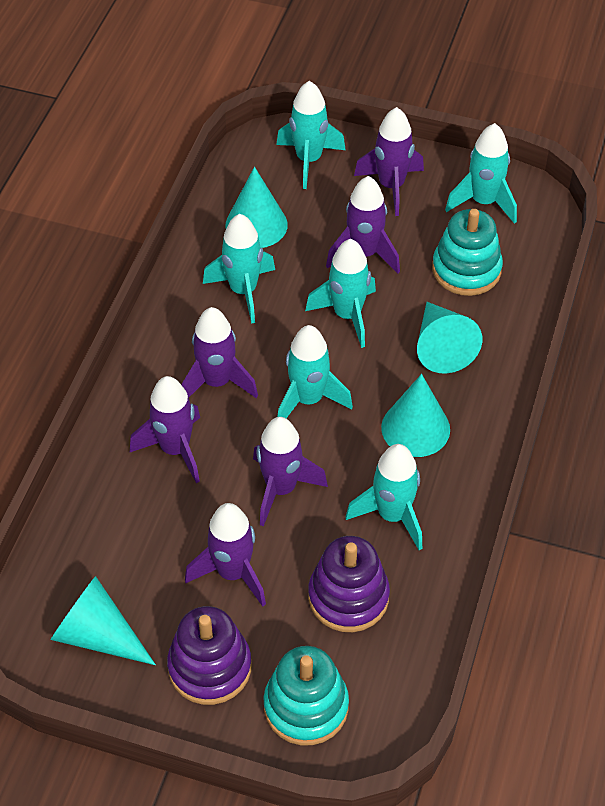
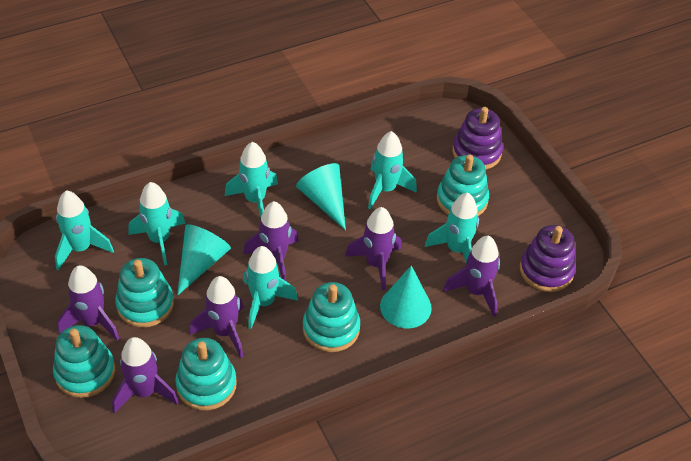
turquoise cone: 4 -> 3
turquoise stacking toy: 2 -> 5

